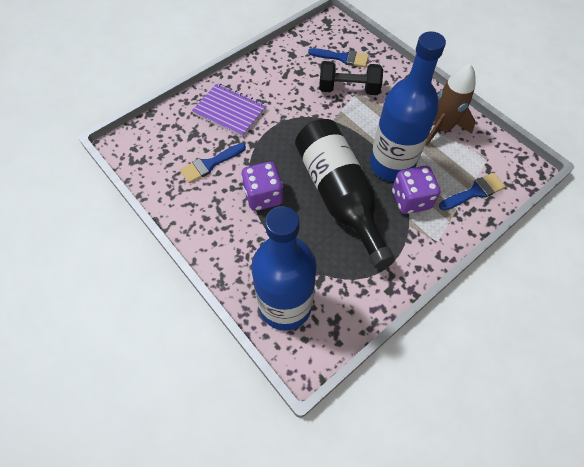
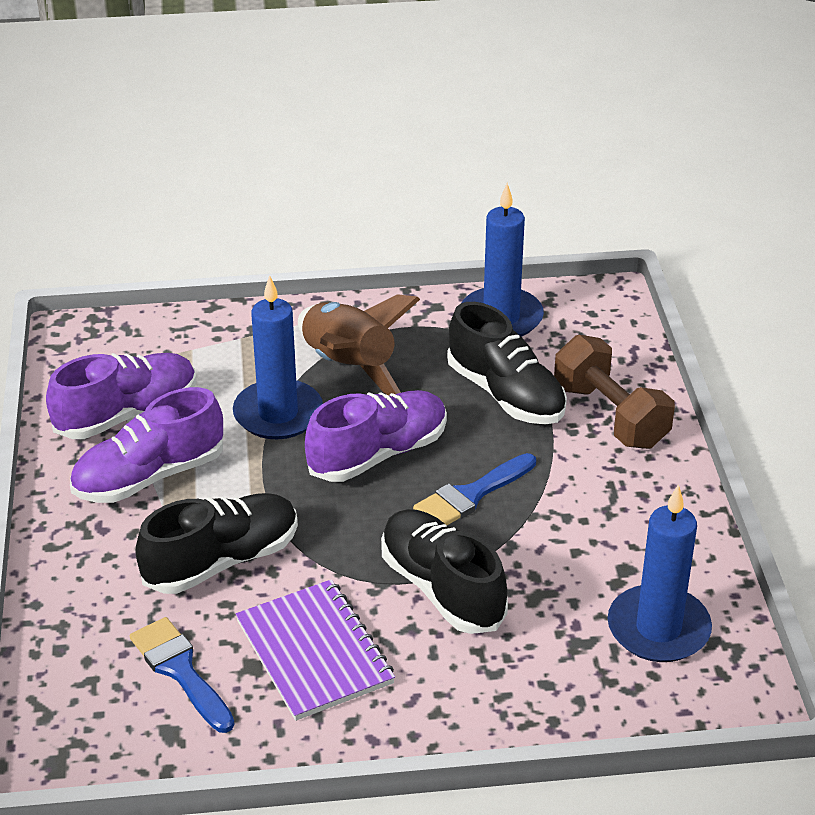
black bottle: 1 -> 0
black dumbbell: 1 -> 0
black shoe: 0 -> 3
blue bottle: 2 -> 0
blue brush: 3 -> 2
blue candle: 0 -> 3
brown dumbbell: 0 -> 1
purple dice: 2 -> 0
purple shoe: 0 -> 3

